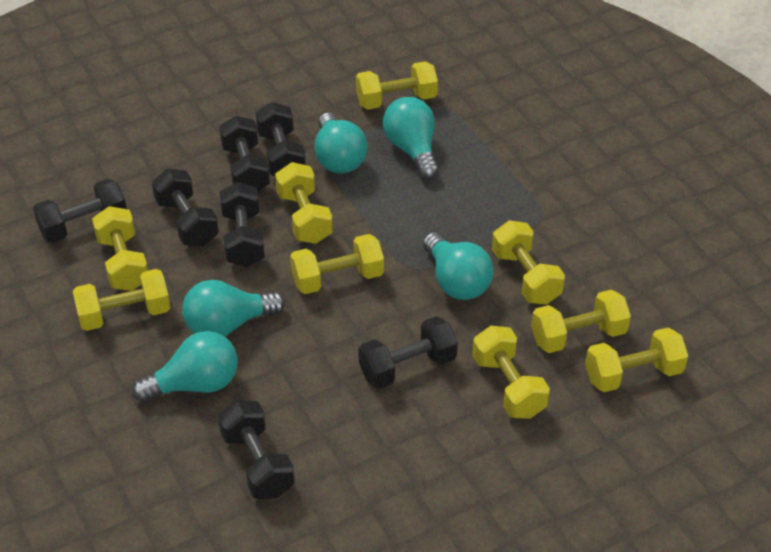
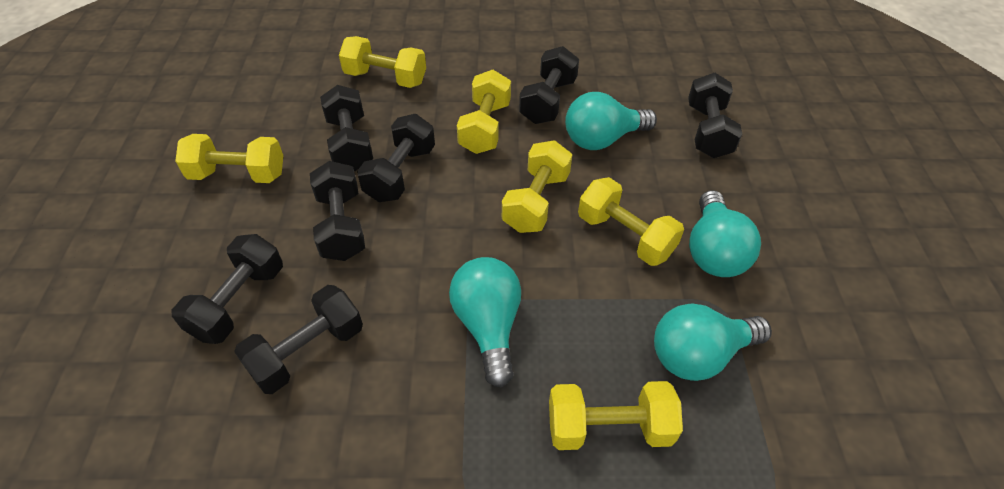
turquoise light bulb: 5 -> 4
yellow dumbbell: 9 -> 6

